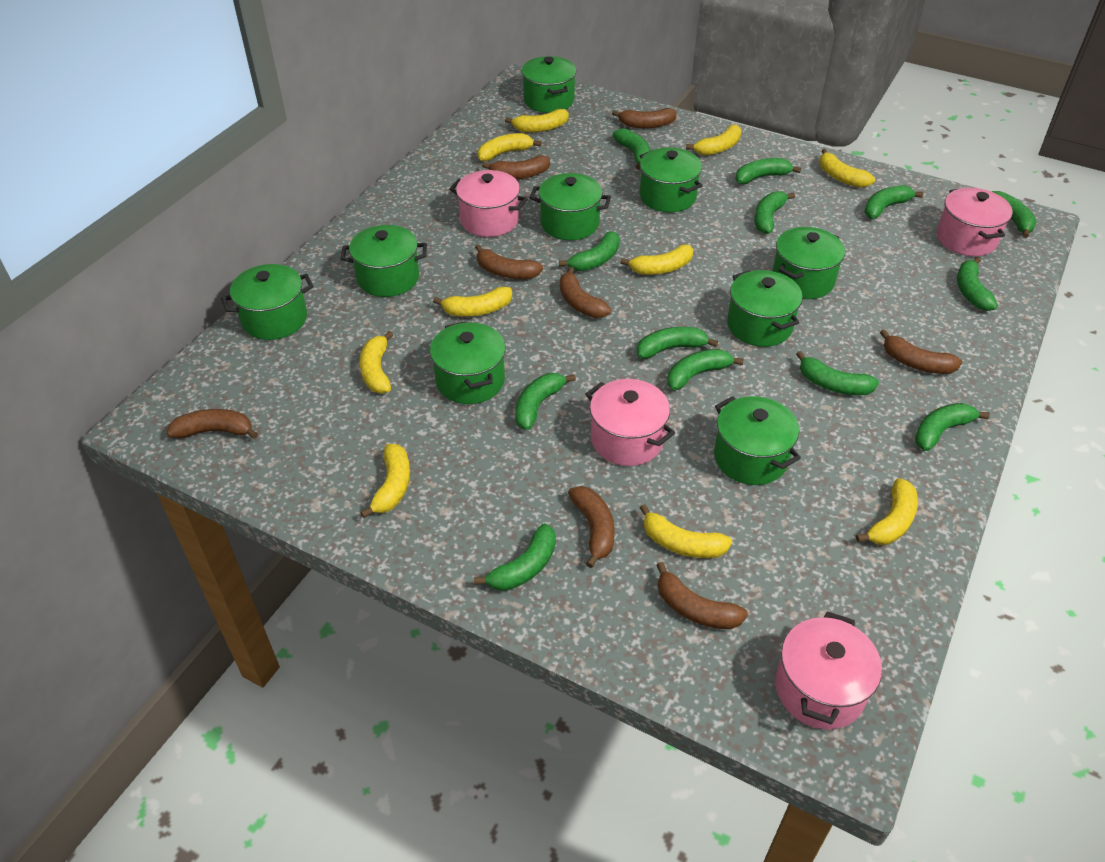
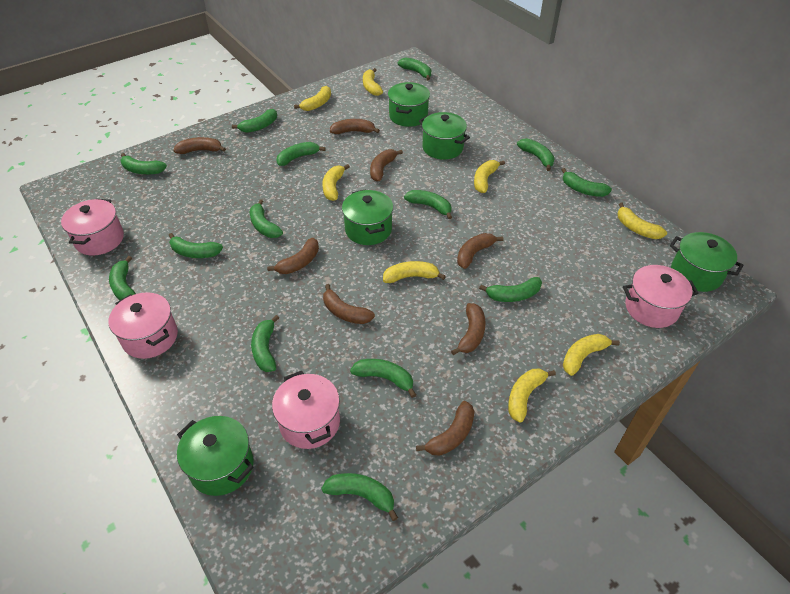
green banana: 13 -> 14
green pot: 9 -> 5
yellow banana: 10 -> 8

